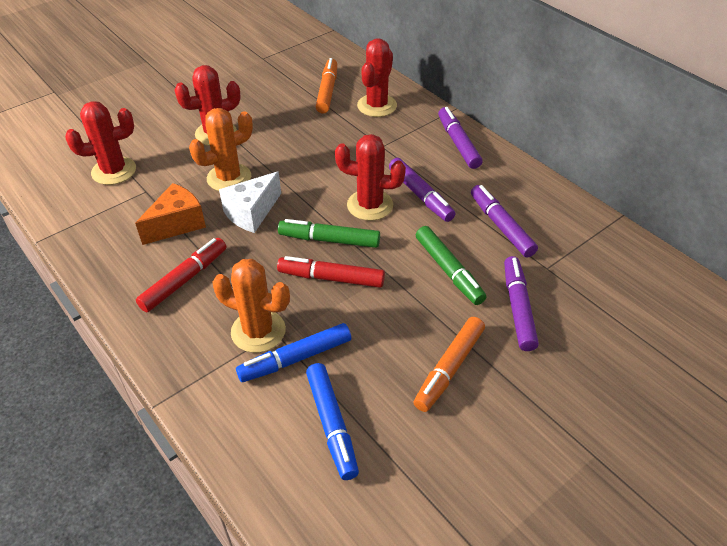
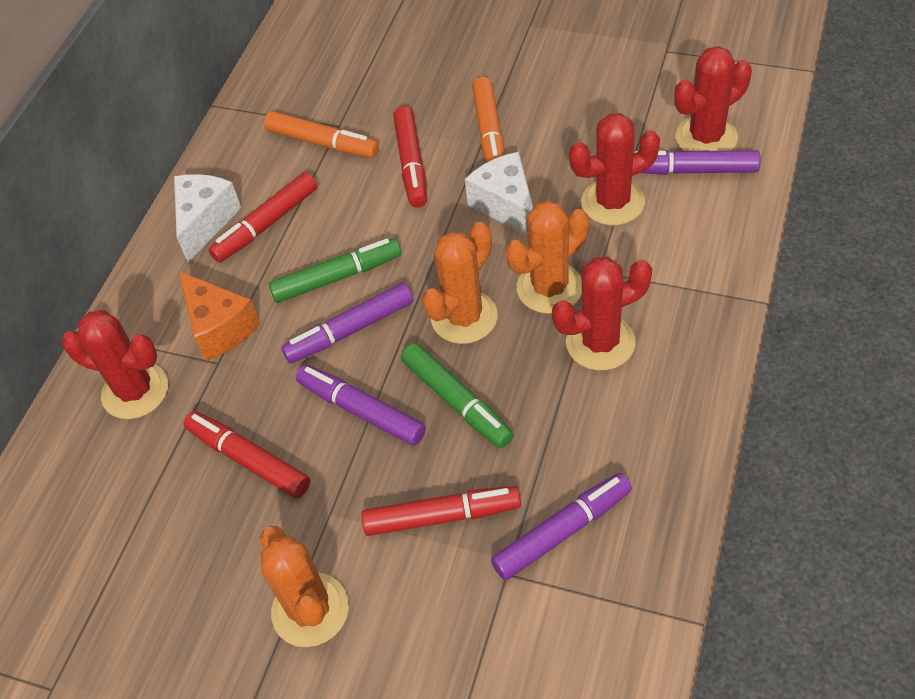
blue marker: 2 -> 0
orange cactus: 2 -> 3
red marker: 2 -> 4
white cheese: 1 -> 2

